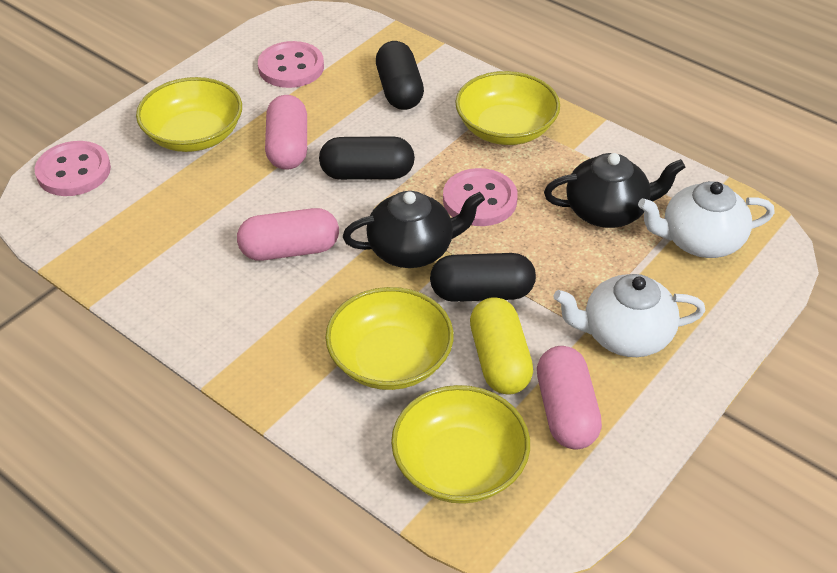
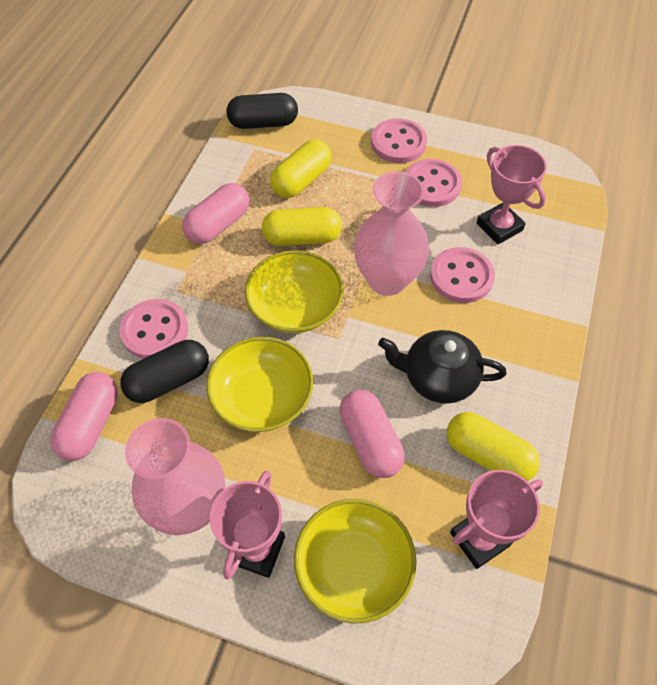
black capsule: 3 -> 2
black teapot: 2 -> 1
pink button: 3 -> 4
pink trophy: 0 -> 3
pink vase: 0 -> 2
white teapot: 2 -> 0
yellow bowl: 4 -> 3
yellow capsule: 1 -> 3

